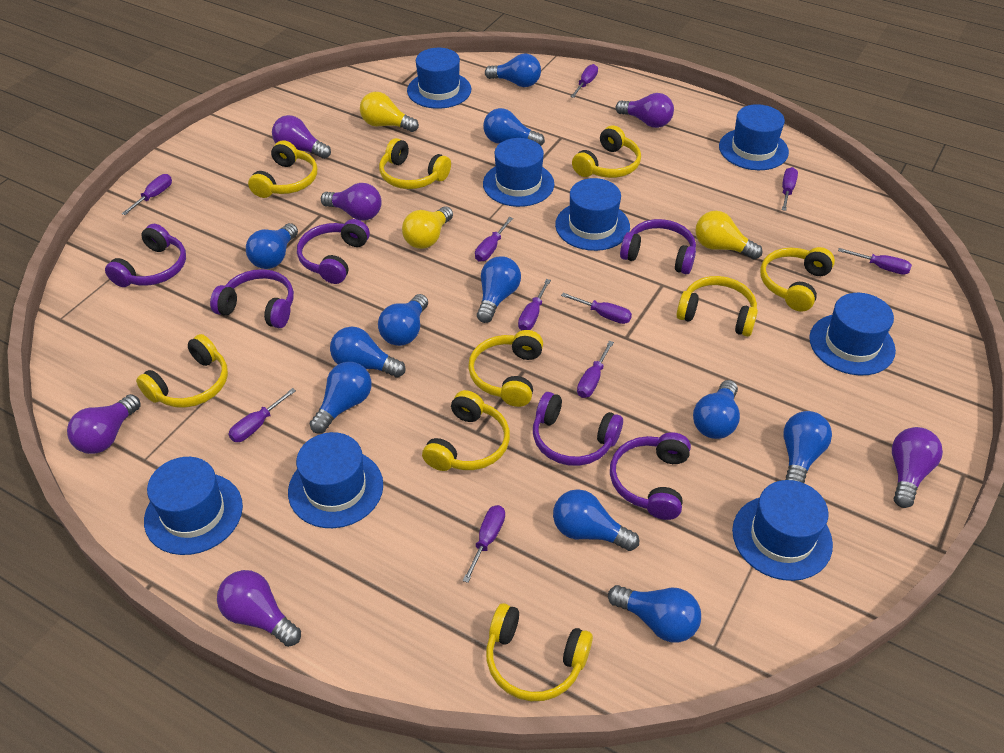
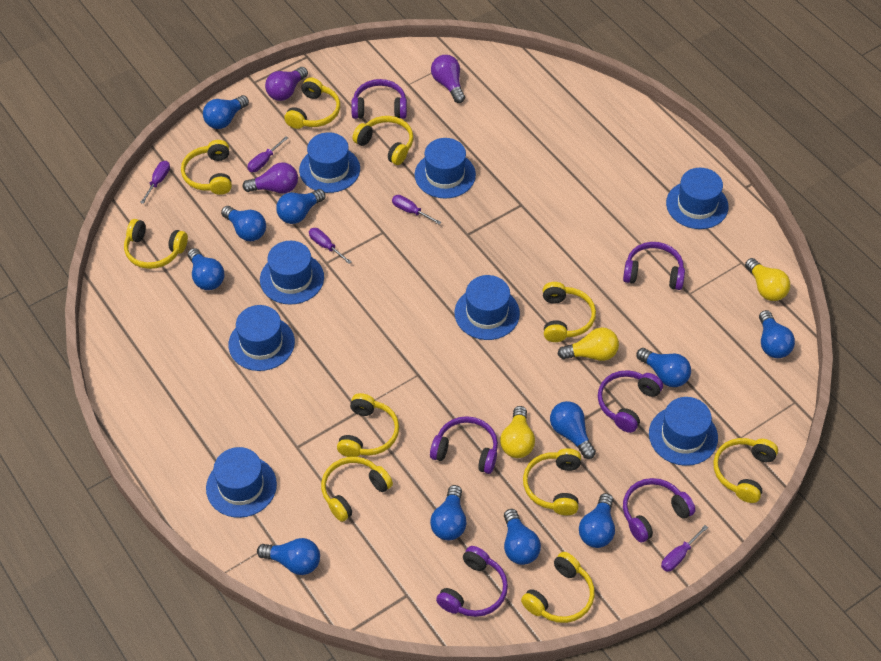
purple light bulb: 6 -> 3
purple screwdriver: 10 -> 5
yellow headphones: 9 -> 10

